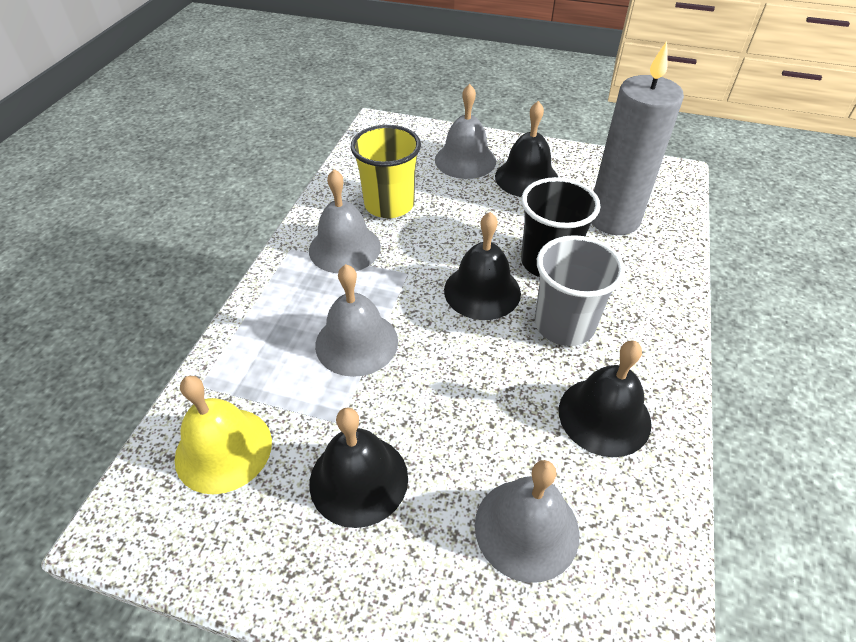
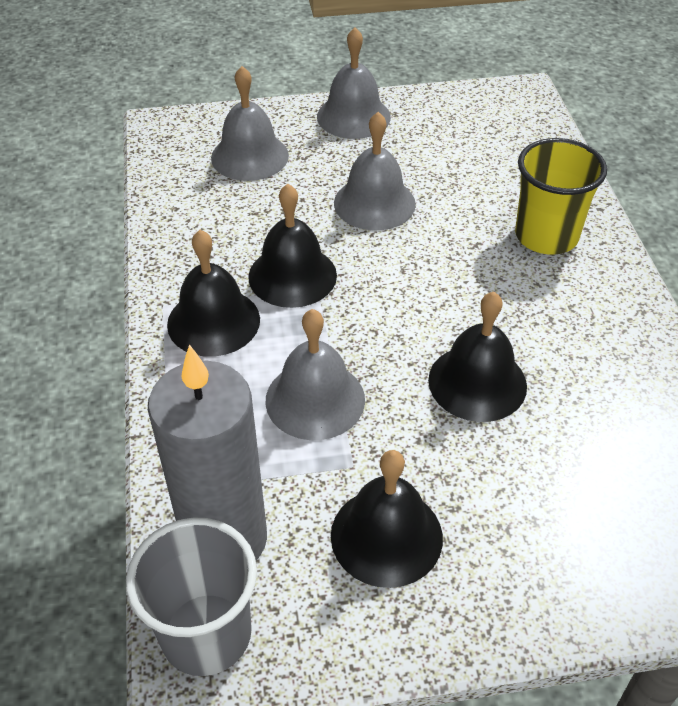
black cup: 1 -> 0
yellow bell: 1 -> 0

